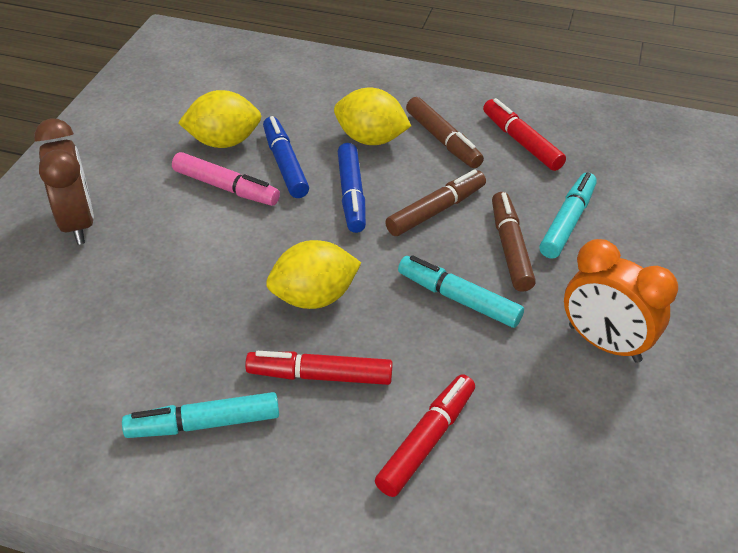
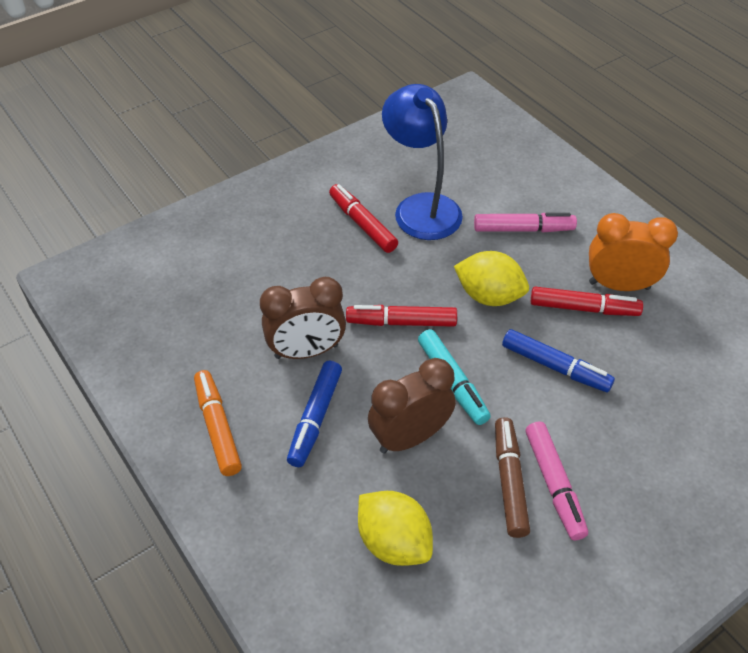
blue lamp: 0 -> 1
brown clock: 1 -> 2
brown marker: 3 -> 1
orange marker: 0 -> 1
pink marker: 1 -> 2
turquoise marker: 3 -> 1
yellow lemon: 3 -> 2

